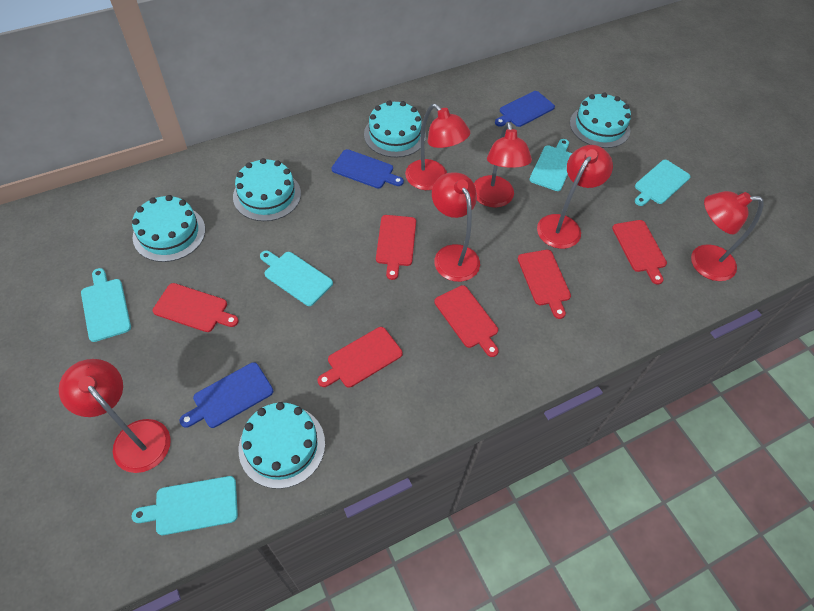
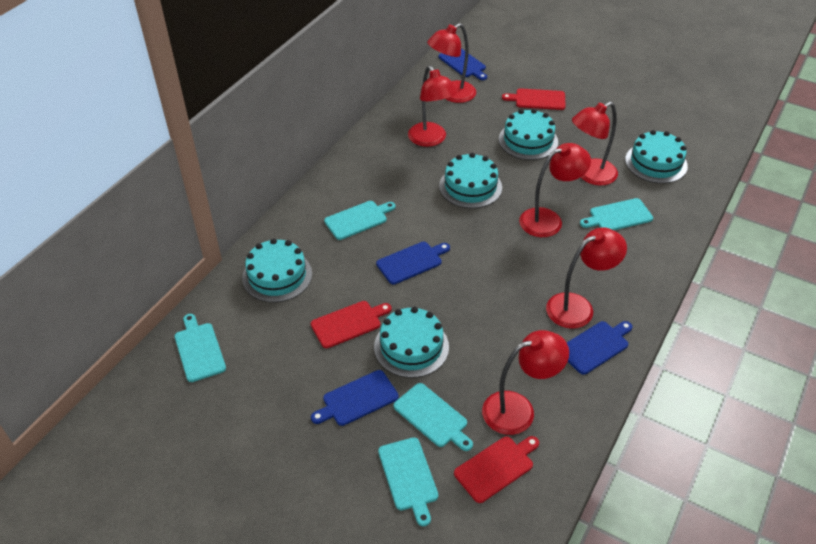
blue cutting board: 3 -> 4
red cutting board: 6 -> 3

